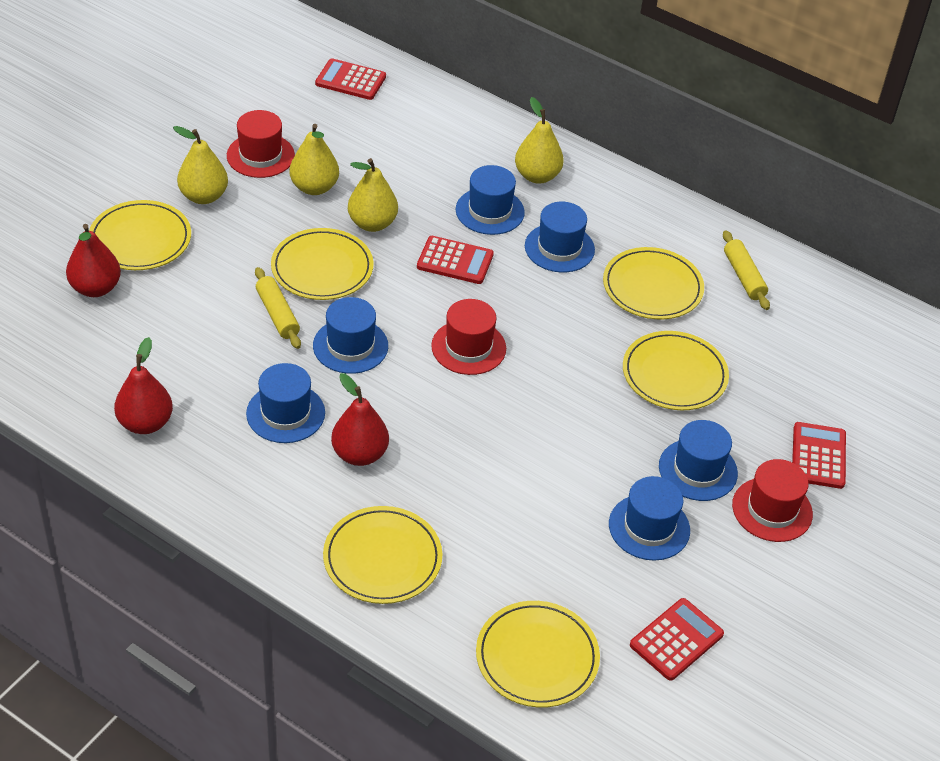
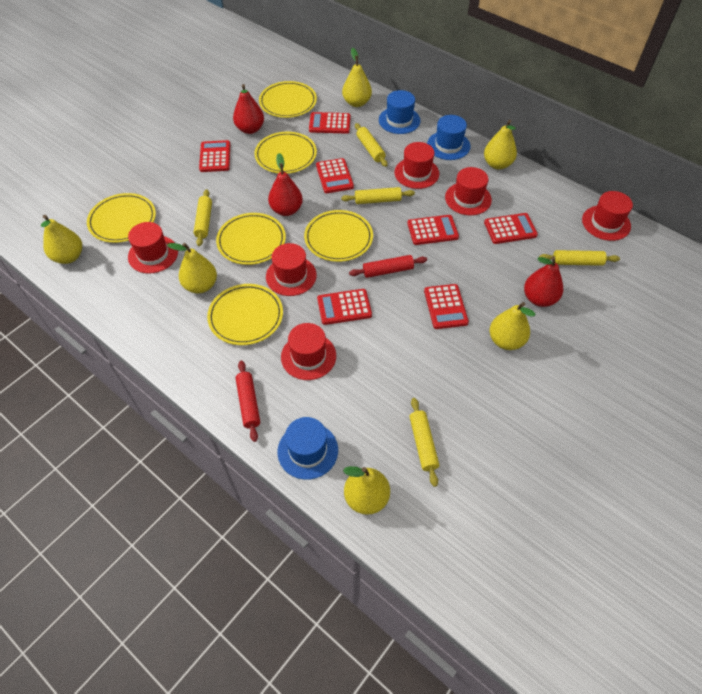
blue hat: 6 -> 3
red calculator: 4 -> 7
red hat: 3 -> 6
red rolling pin: 0 -> 2
yellow pear: 4 -> 6
yellow rolling pin: 2 -> 5

